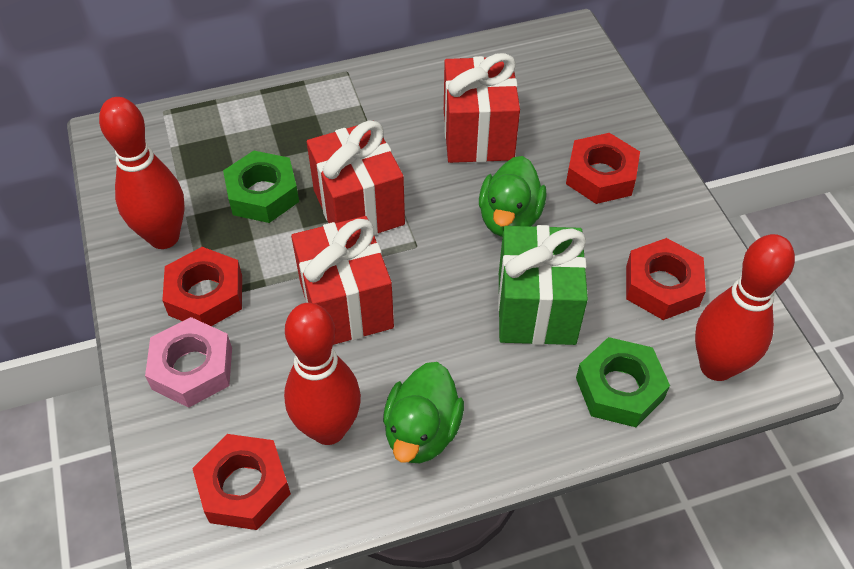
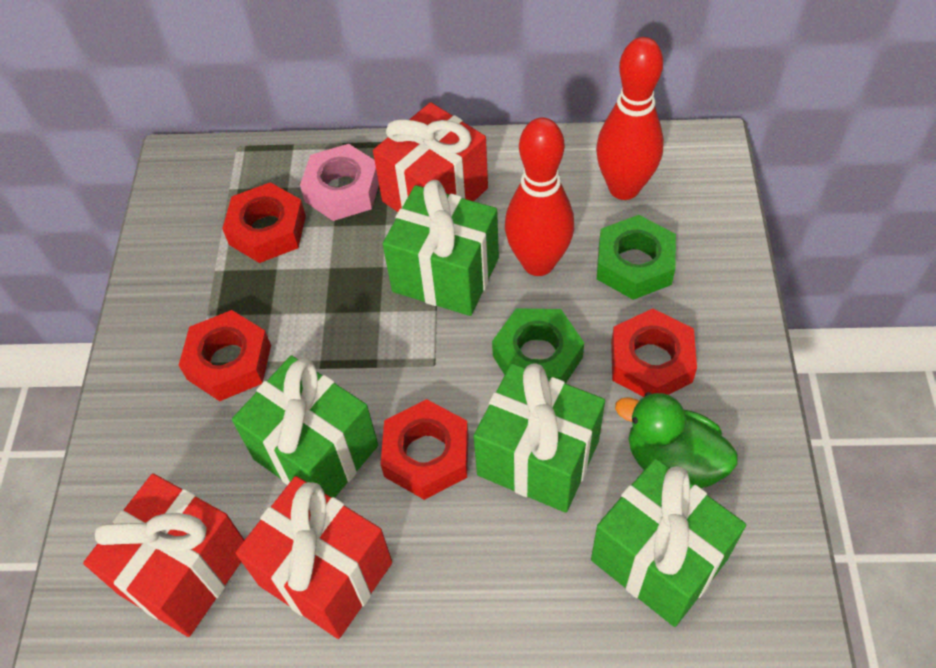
green duck: 2 -> 1
green gift: 1 -> 4
red bowling pin: 3 -> 2

